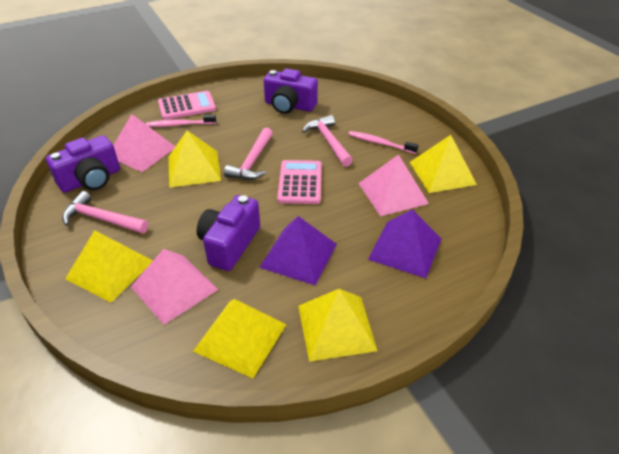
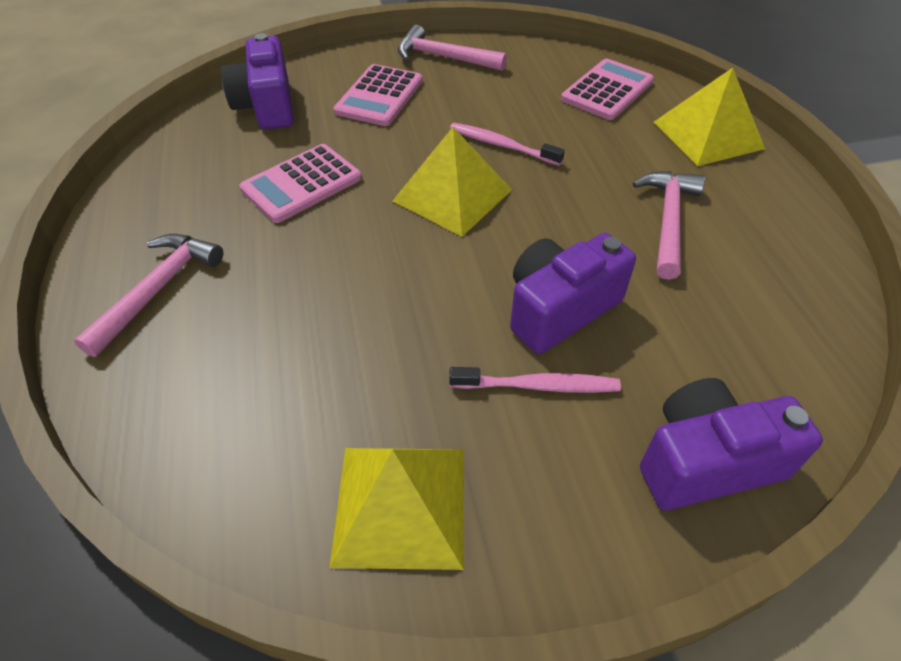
pink calculator: 2 -> 3
pink pyramid: 3 -> 0
purple pyramid: 2 -> 0
yellow pyramid: 5 -> 3

